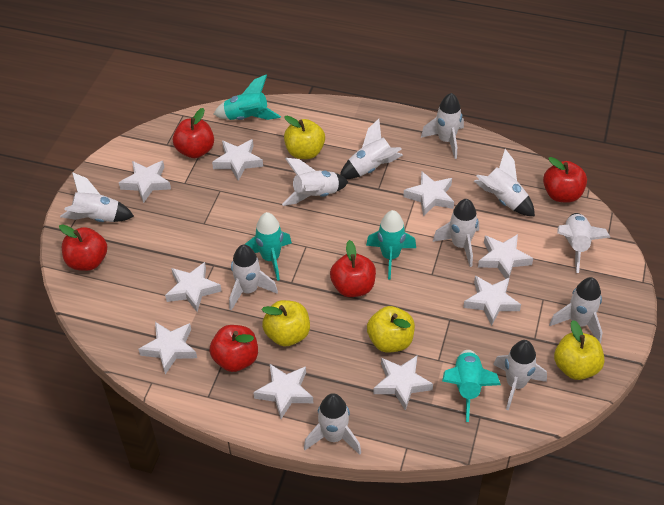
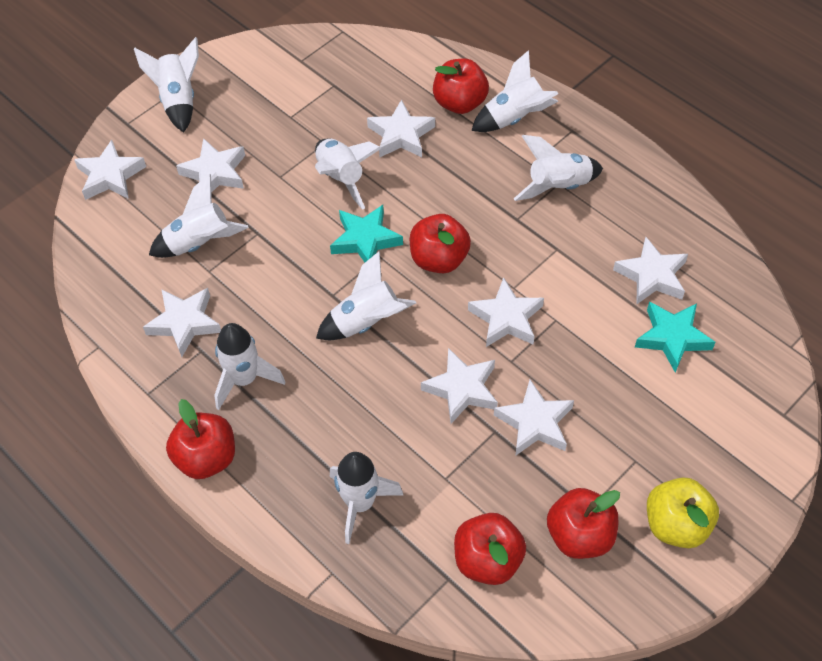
turquoise rocket: 4 -> 0
turquoise star: 0 -> 2
white rocket: 11 -> 8
white star: 9 -> 8
yellow apple: 4 -> 1

